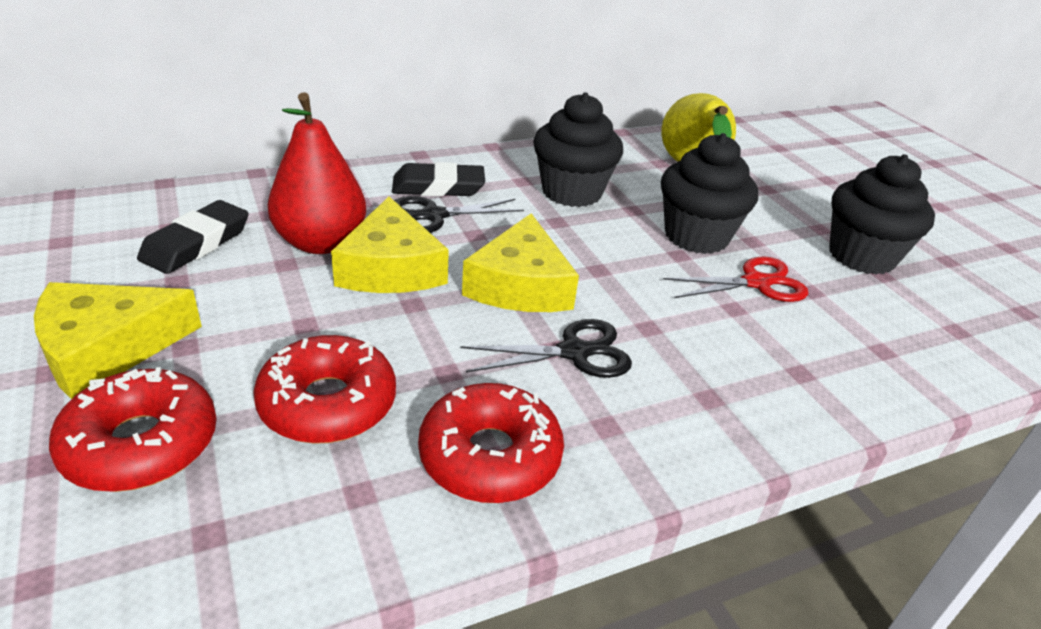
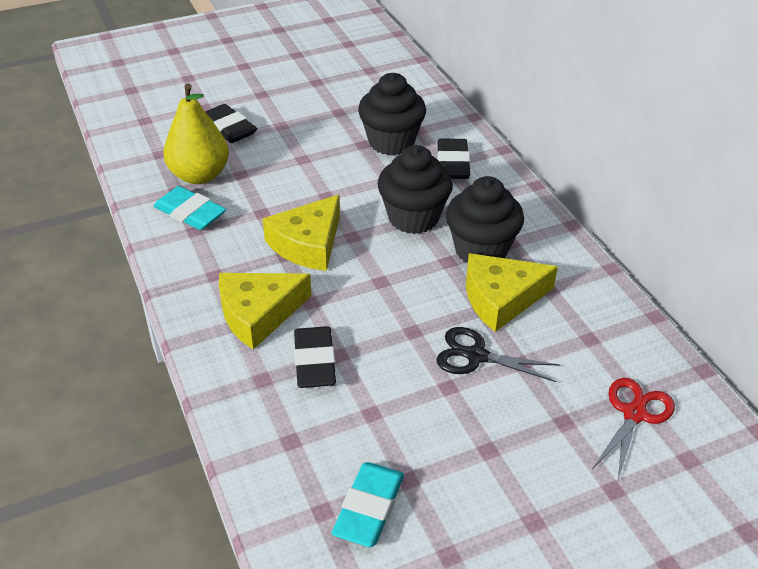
black eraser: 2 -> 3
black scissors: 2 -> 1
red donut: 3 -> 0
red pear: 1 -> 0
turquoise eraser: 0 -> 2

